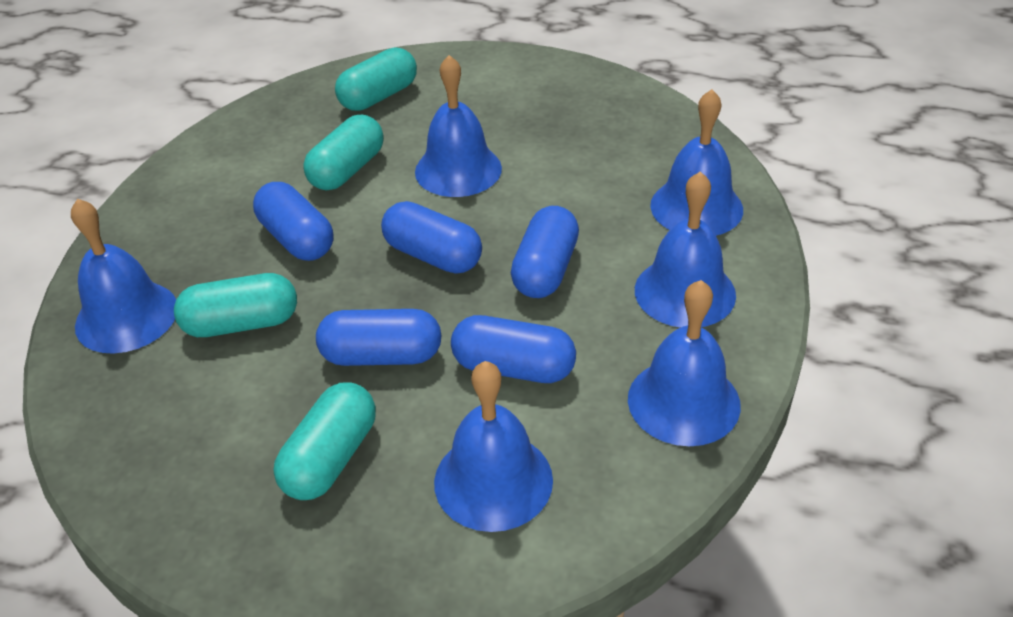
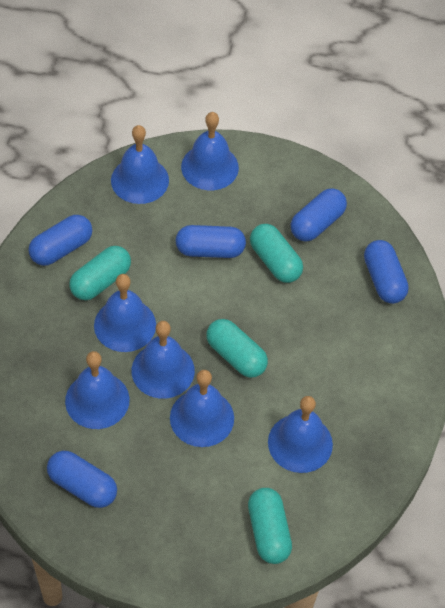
blue bell: 6 -> 7

